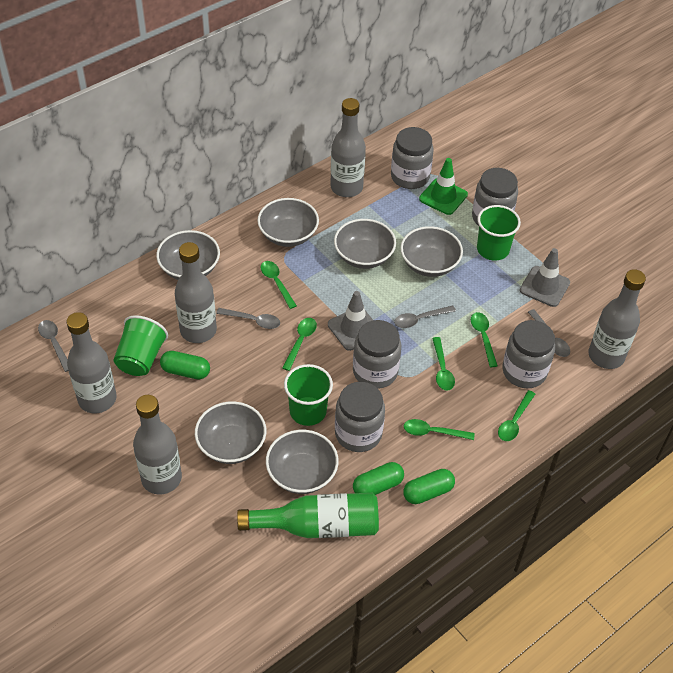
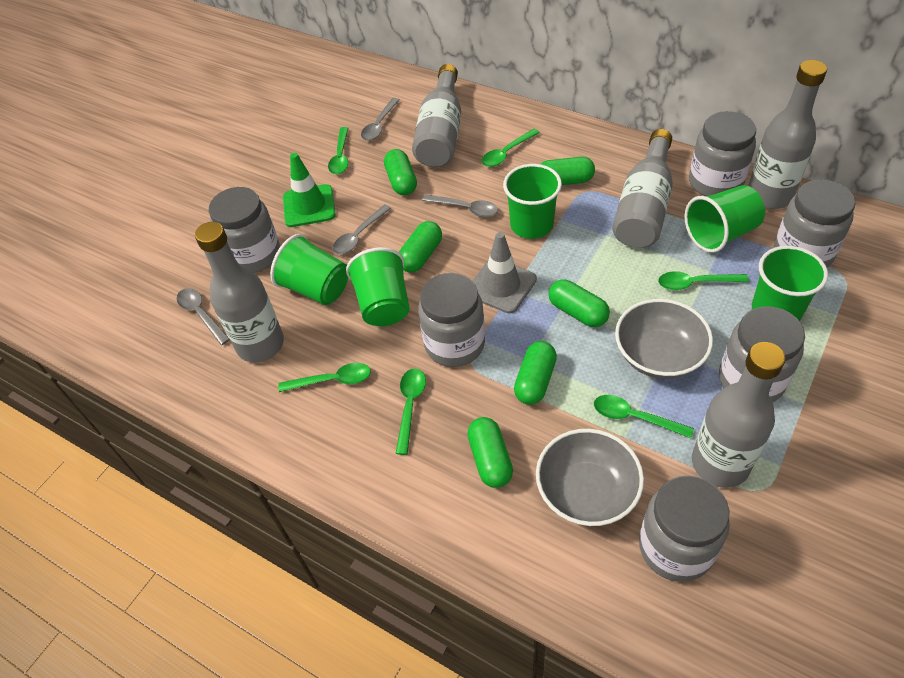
green bottle: 1 -> 0
green capsule: 3 -> 6
green cup: 3 -> 5
grey bowl: 6 -> 2
grey jar: 5 -> 6
grey traffic cone: 2 -> 1

